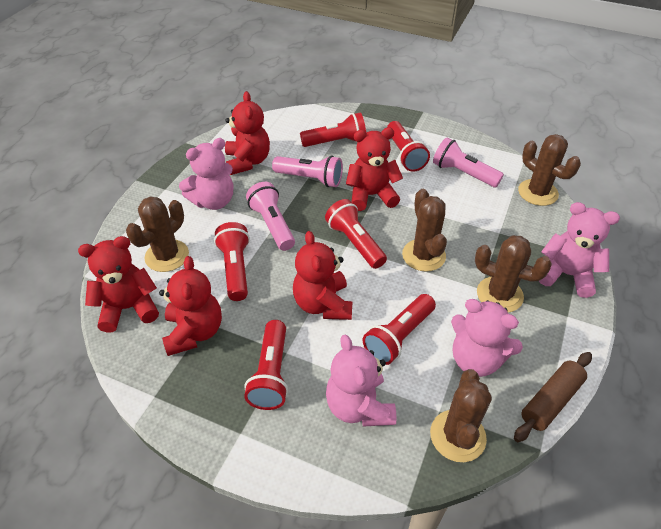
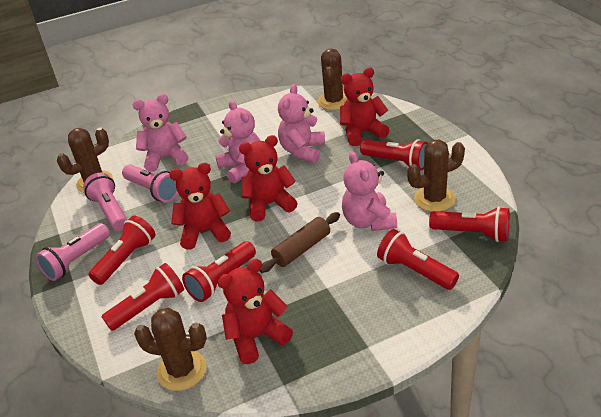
brown cactus: 5 -> 4
red teddy bear: 5 -> 4

